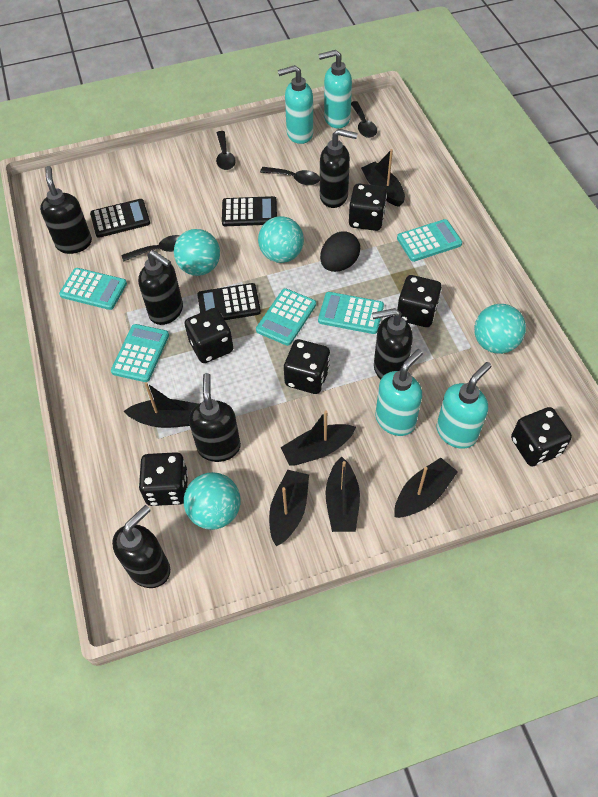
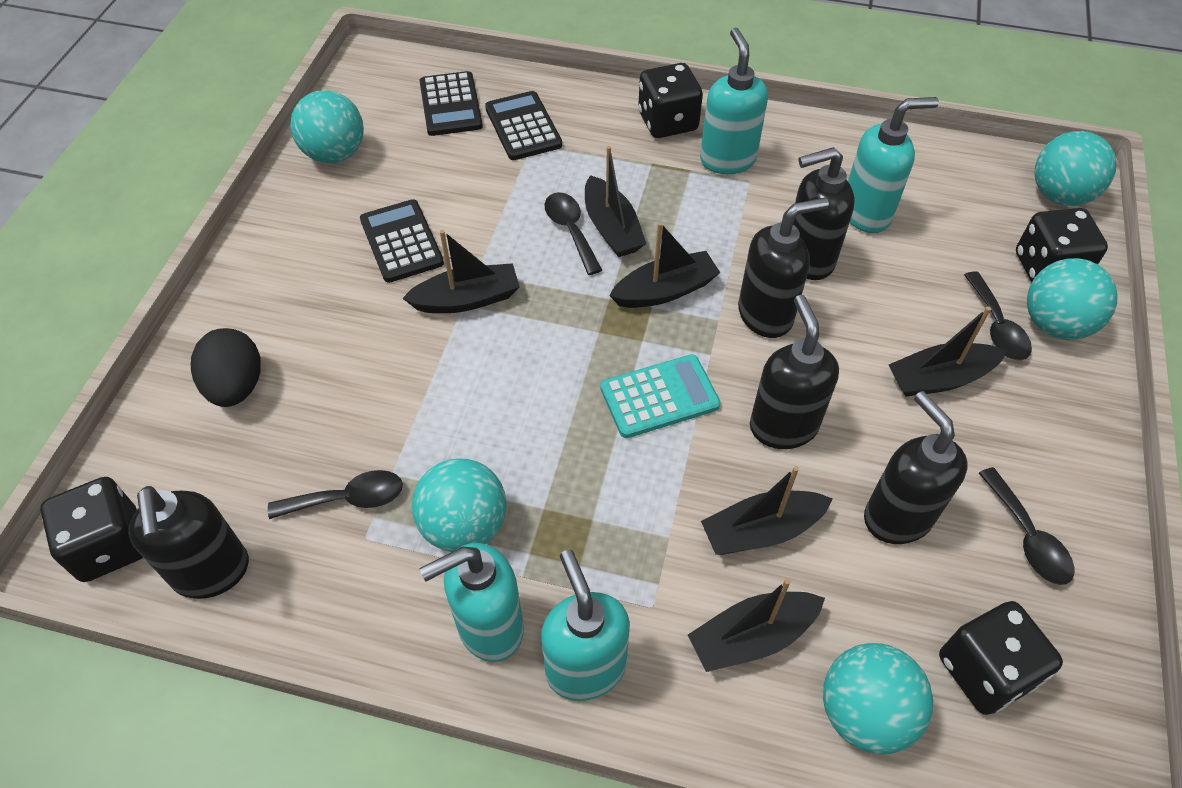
black dice: 6 -> 4
black soap dispenser: 6 -> 5
turquoise ball: 4 -> 5
turquoise calculator: 5 -> 1

